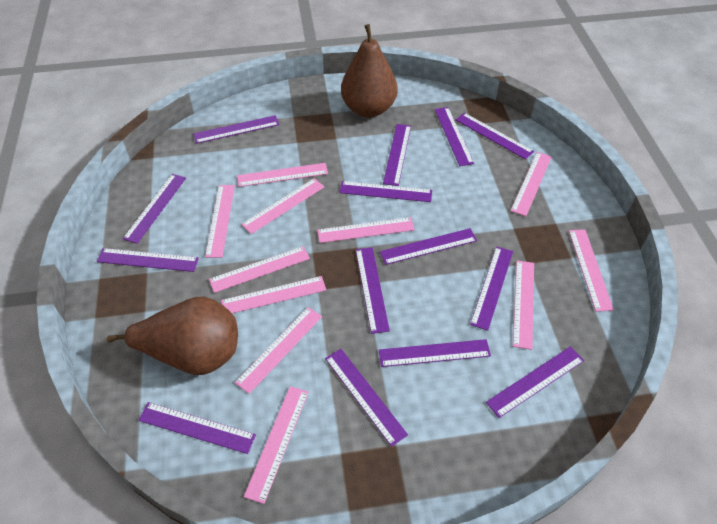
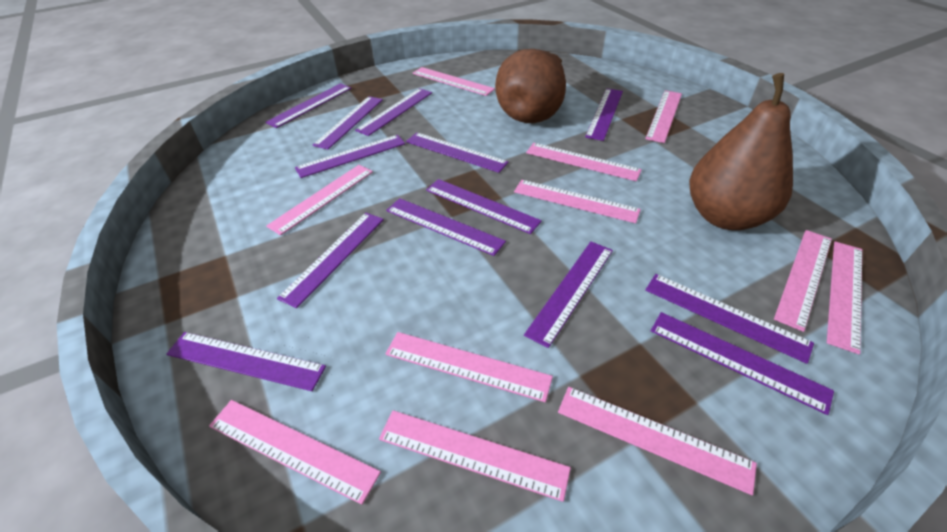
purple ruler: 14 -> 13

